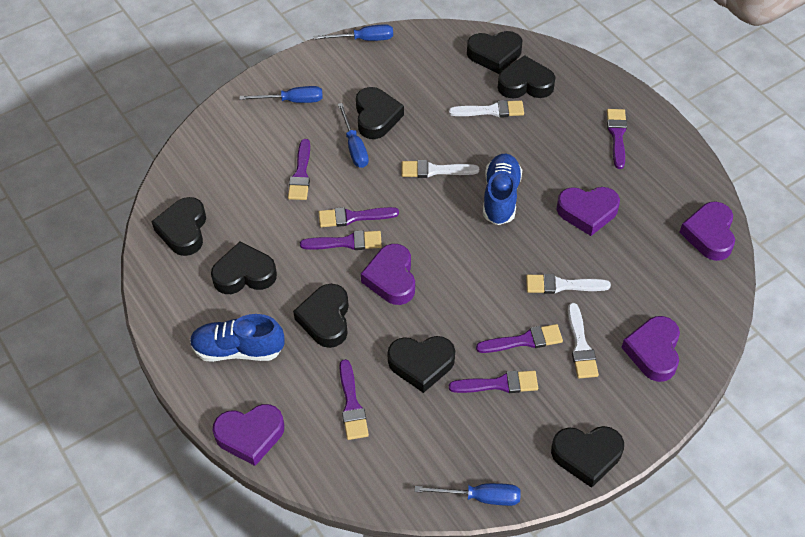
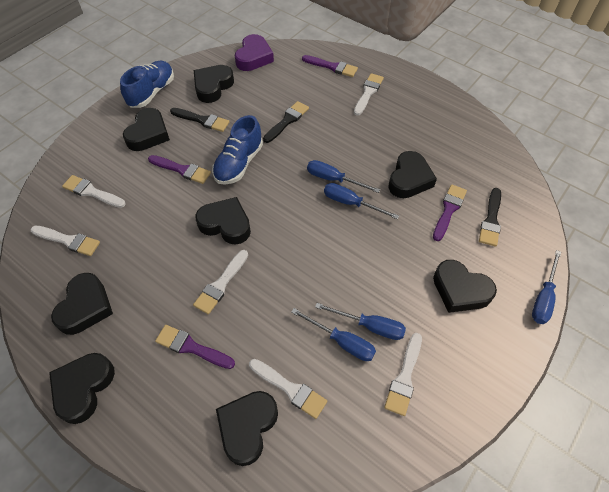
black brush: 0 -> 3
blue screwdriver: 4 -> 5
purple brush: 7 -> 4
purple heart: 5 -> 1
white brush: 4 -> 6

